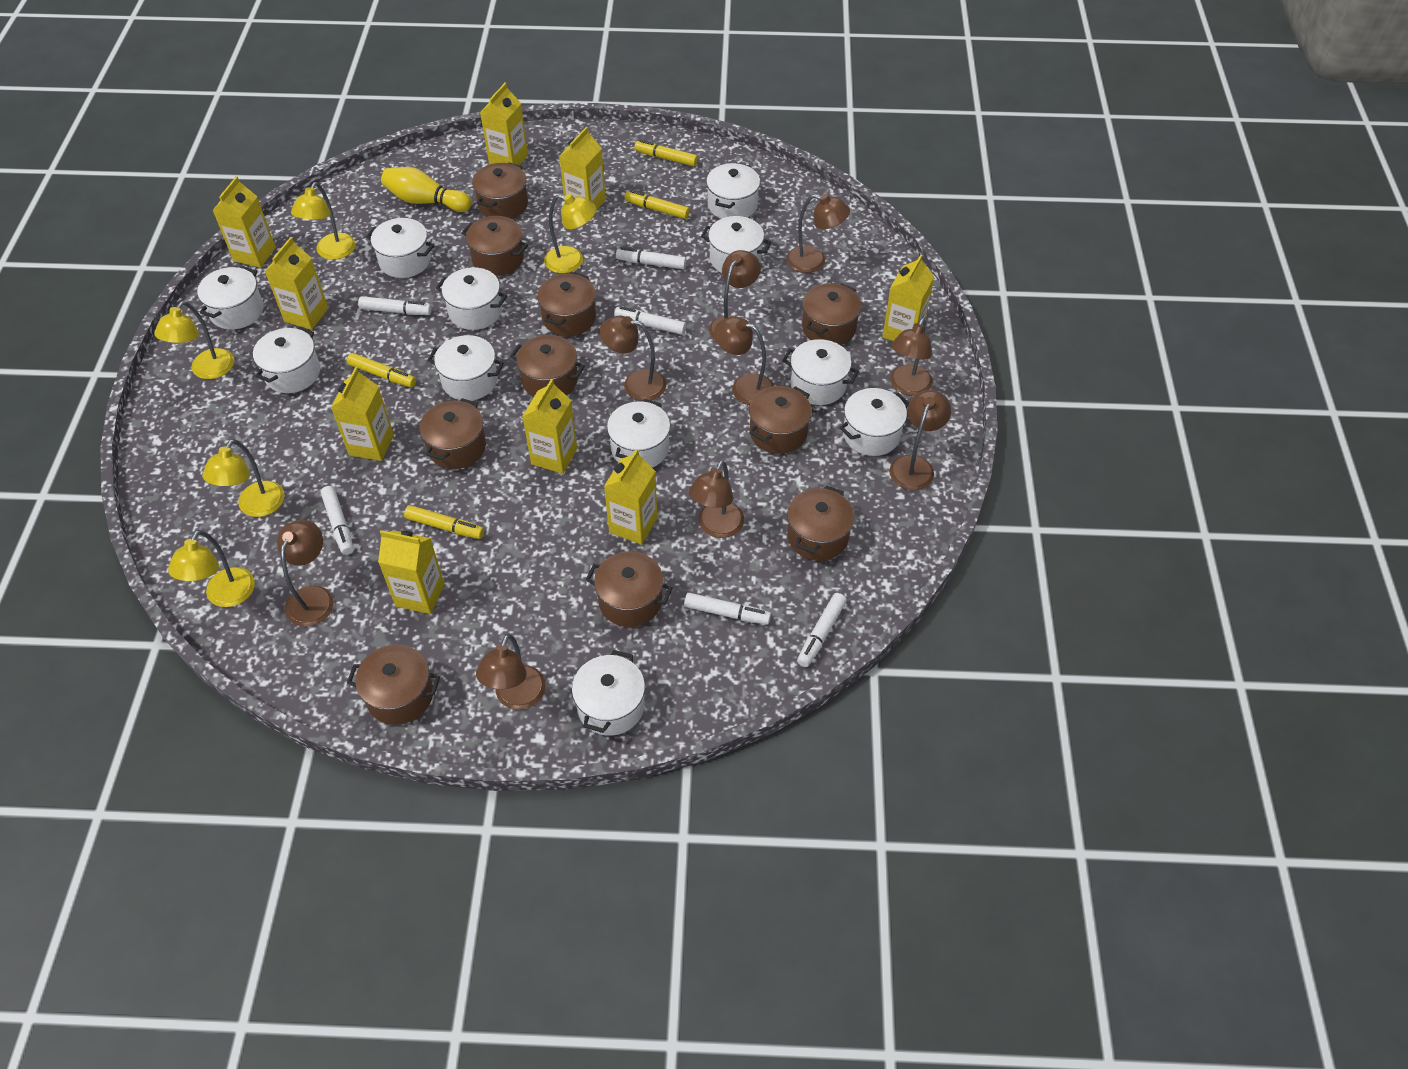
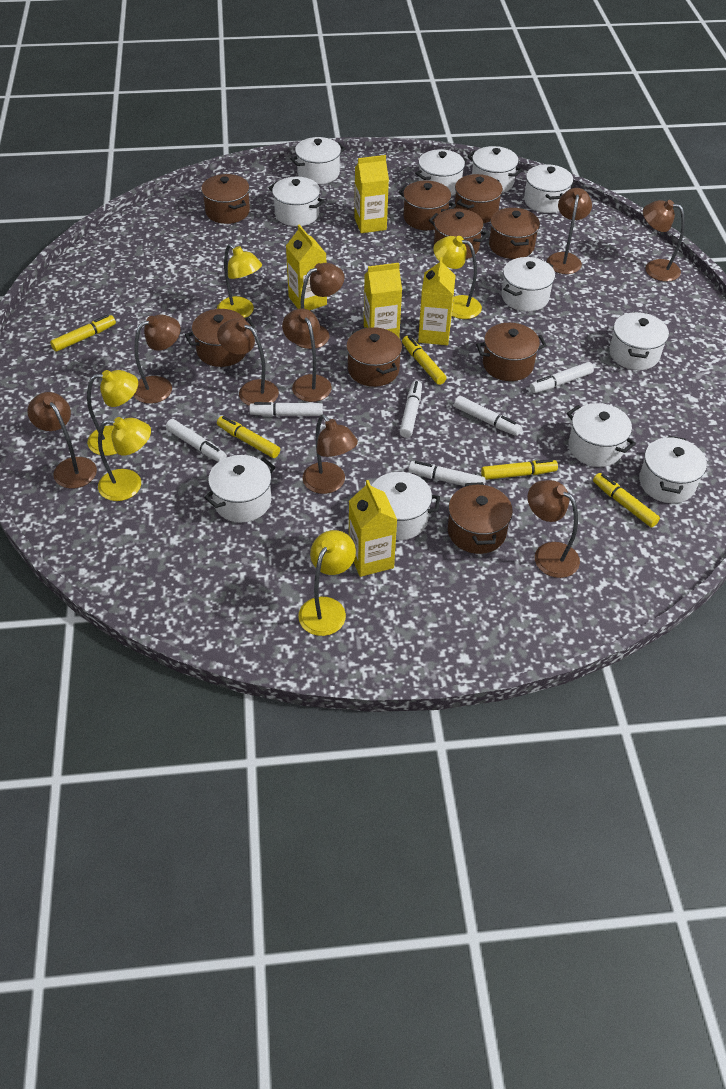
brown pot: 10 -> 9
yellow bowling pin: 1 -> 0
yellow carton: 9 -> 5
yellow marker: 4 -> 5

